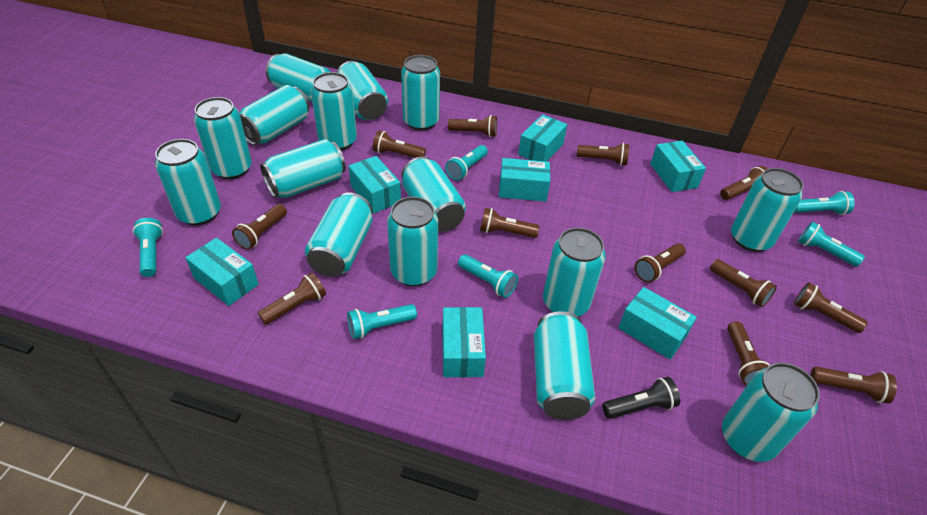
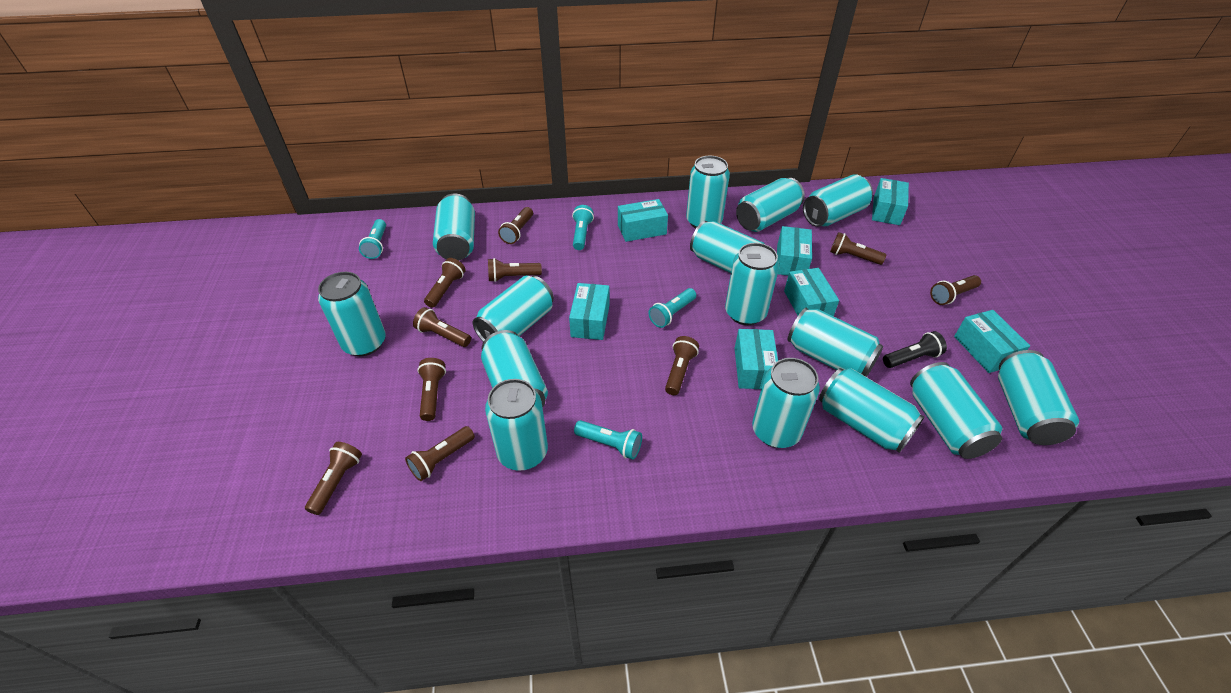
brown flashlight: 12 -> 10
turquoise flashlight: 6 -> 4

